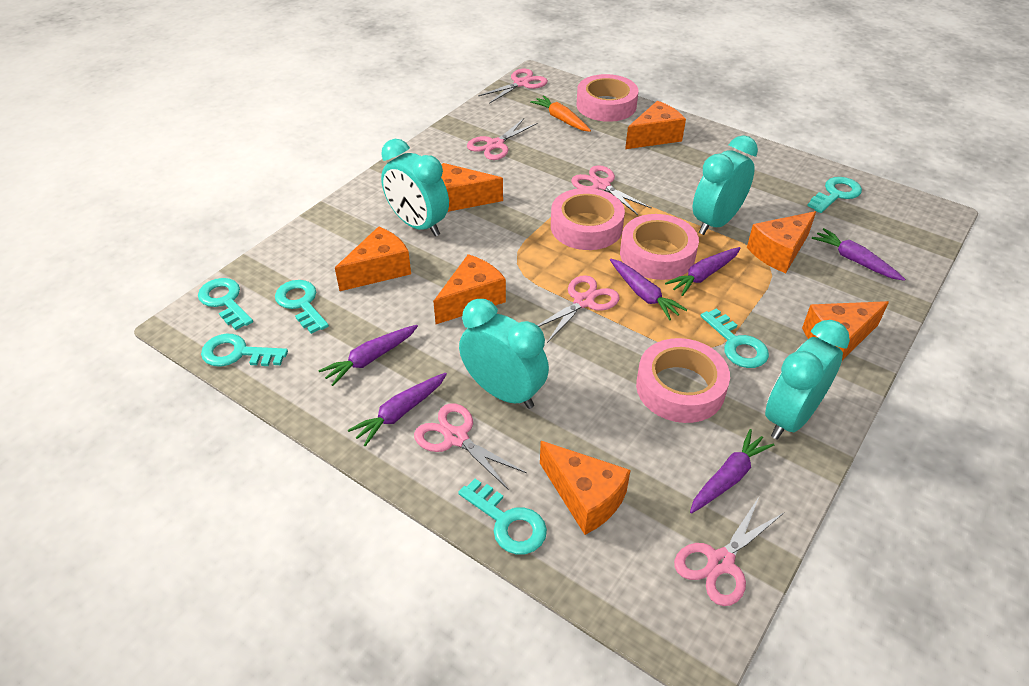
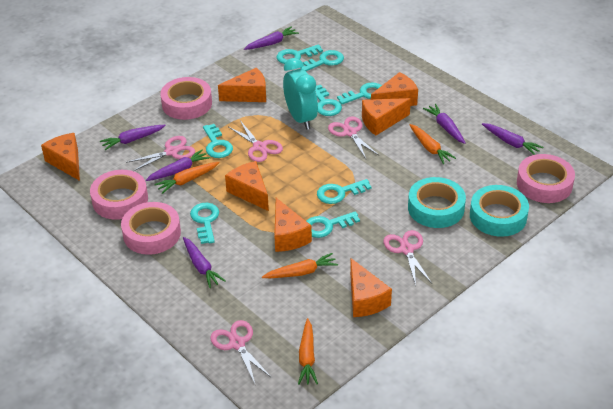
orange carrot: 1 -> 4
pink scissors: 6 -> 5
turquoise clock: 4 -> 1
turquoise key: 6 -> 8
turquoise tape: 0 -> 2

